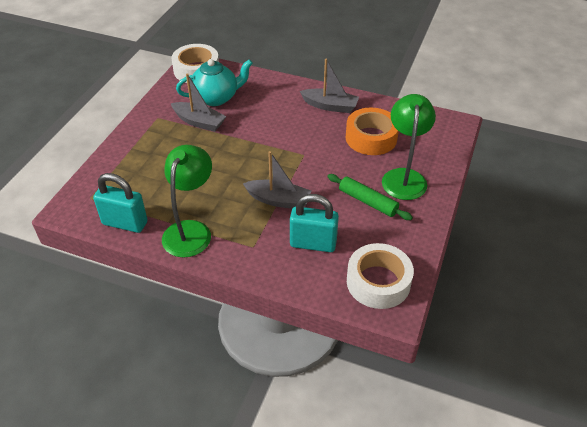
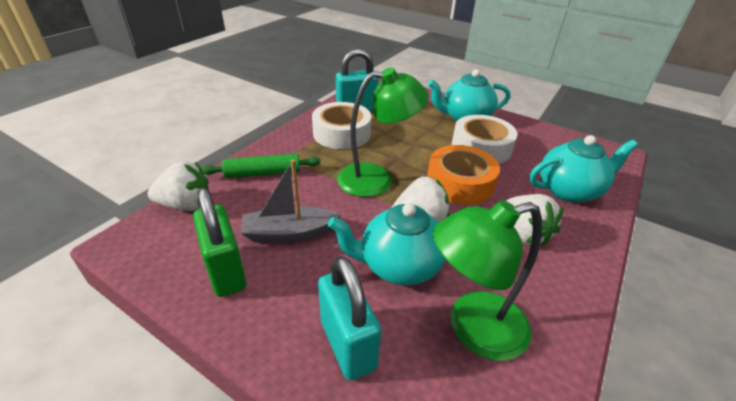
green padlock: 0 -> 1
grey boat: 3 -> 1
turquoise teapot: 1 -> 3
white strawberry: 0 -> 3

